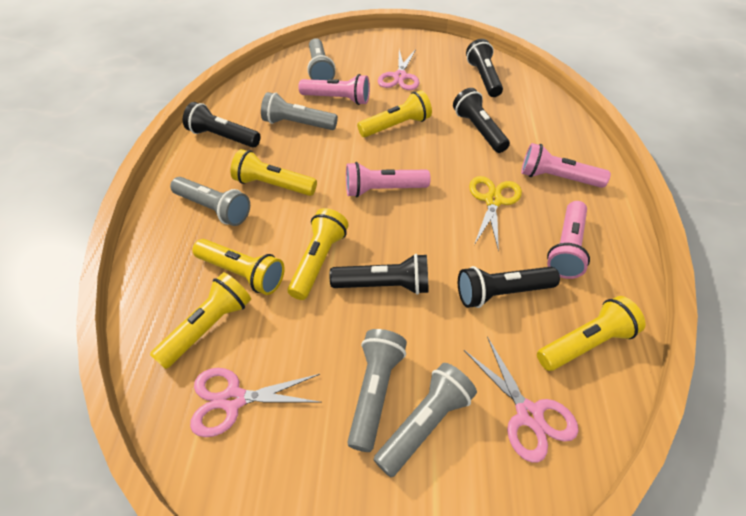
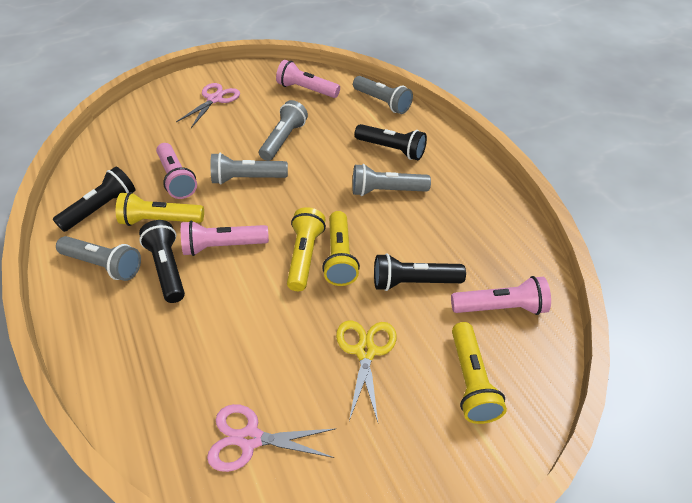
black flashlight: 5 -> 4
pink scissors: 3 -> 2
yellow flashlight: 6 -> 4

